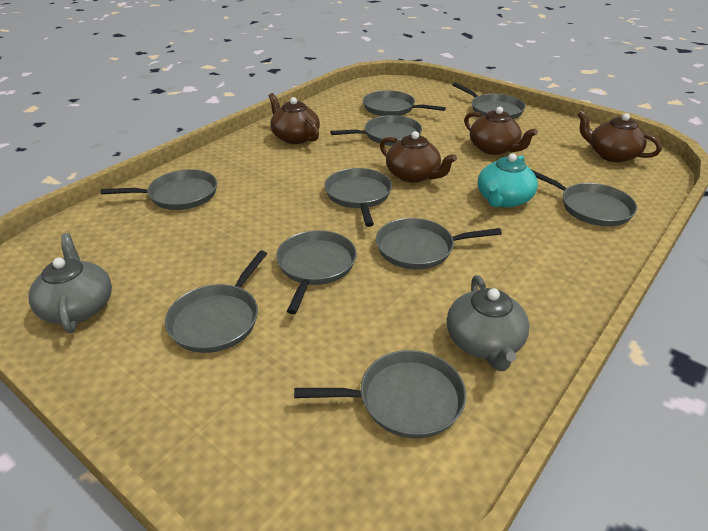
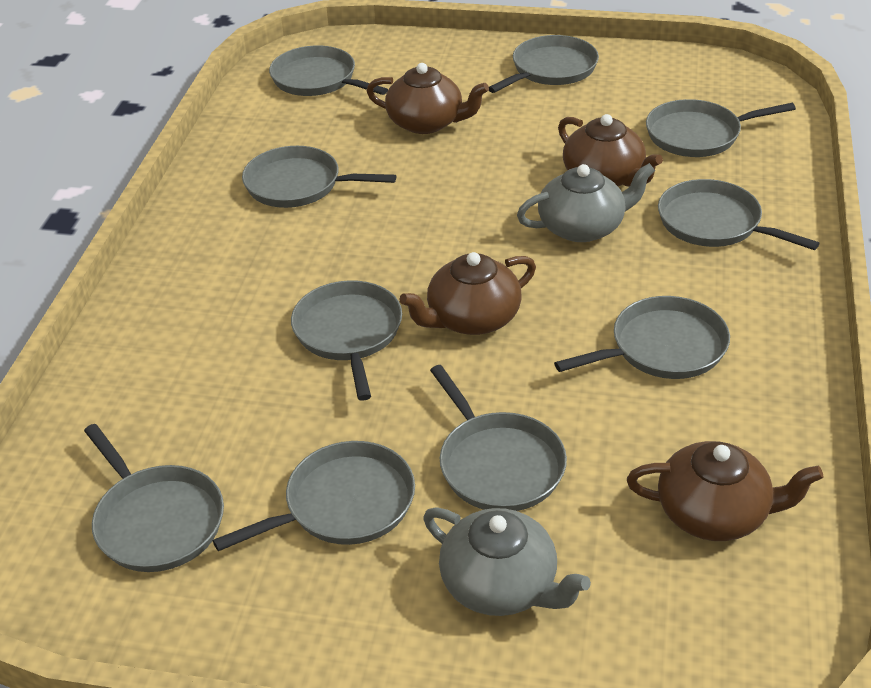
turquoise teapot: 1 -> 0

